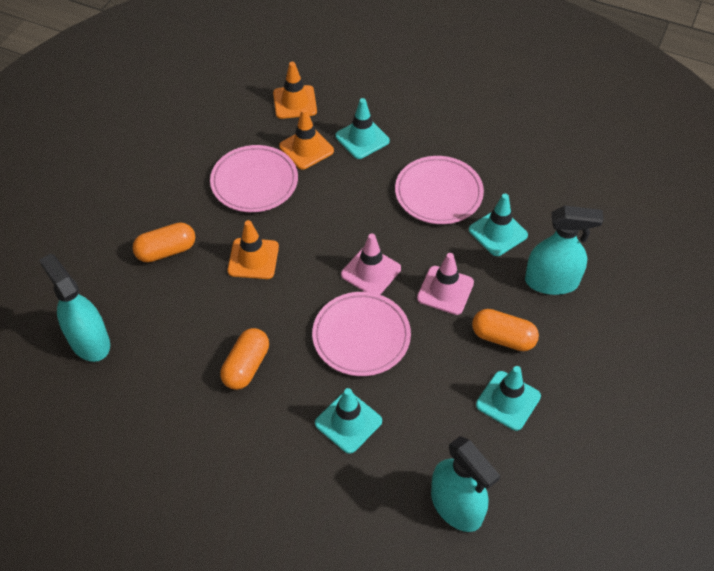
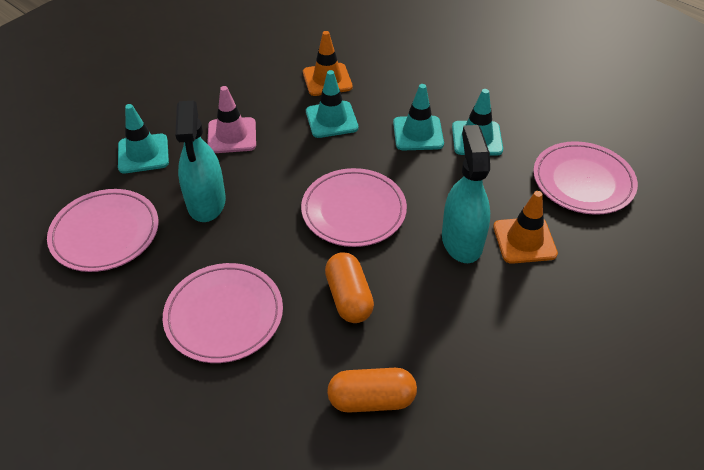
orange capsule: 3 -> 2
orange traffic cone: 3 -> 2
pink plate: 3 -> 4
pink traffic cone: 2 -> 1
turquoise spray bottle: 3 -> 2

